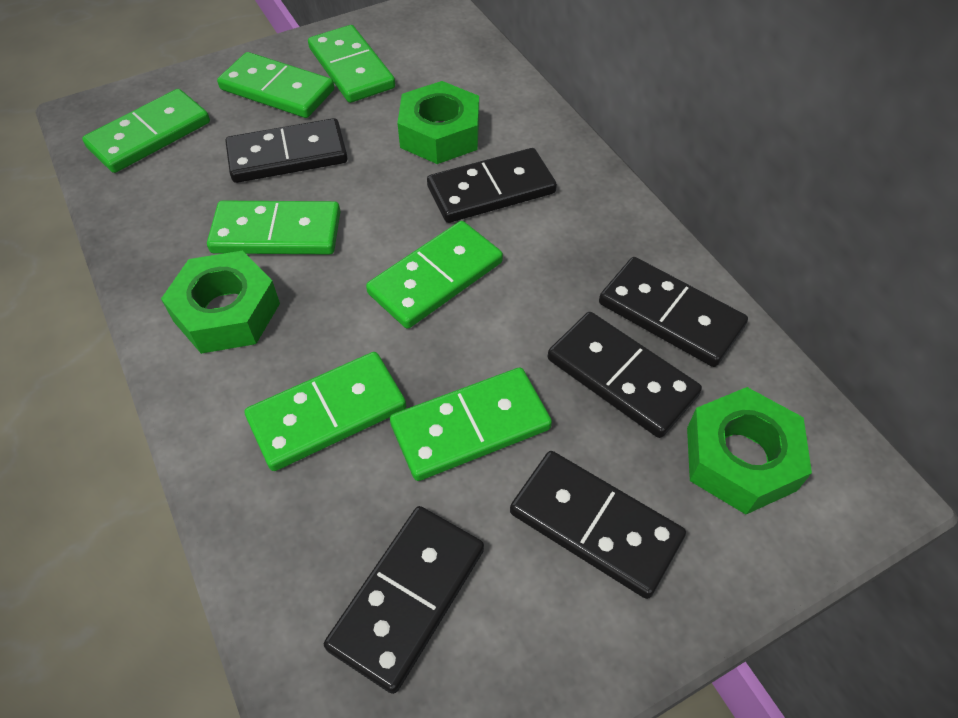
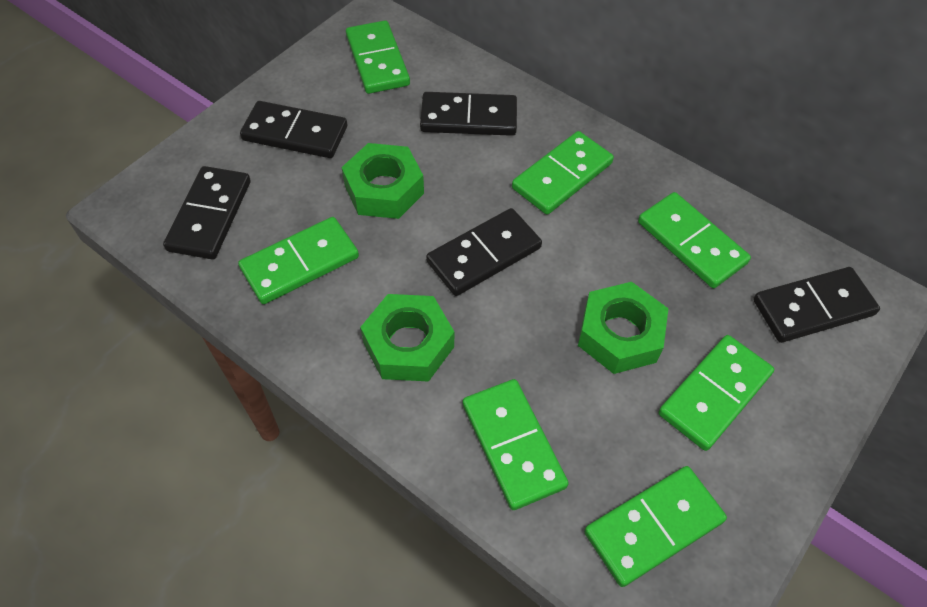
black domino: 6 -> 5

